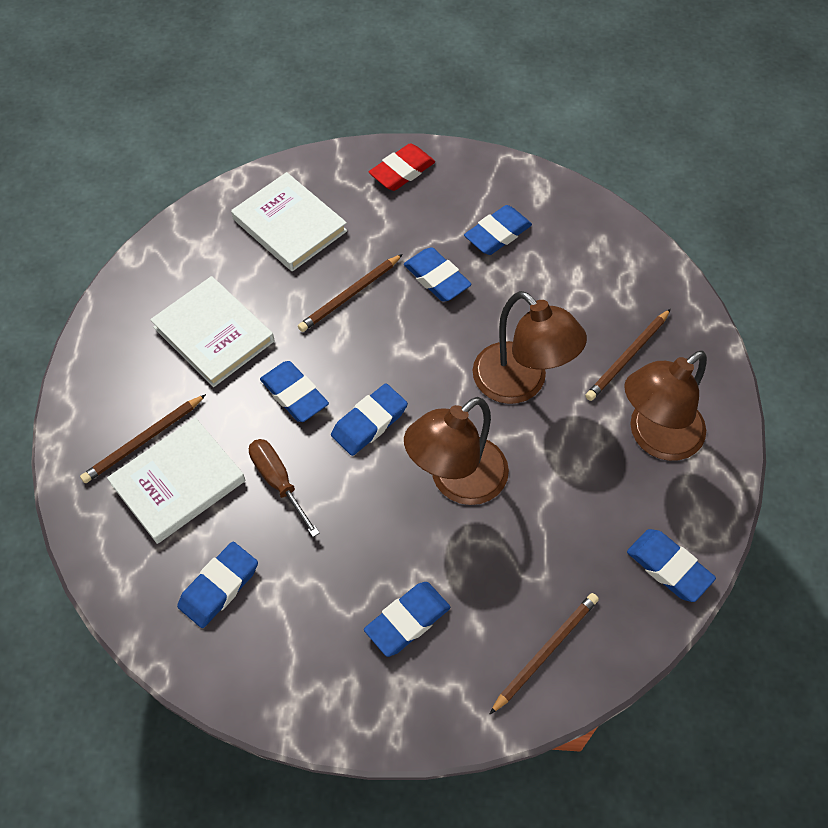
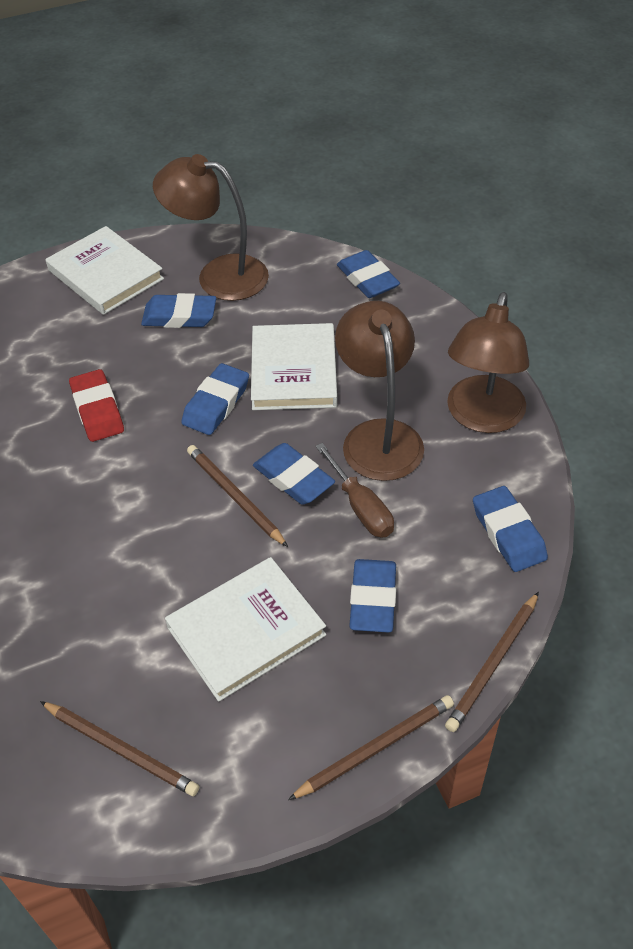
blue eraser: 7 -> 6

